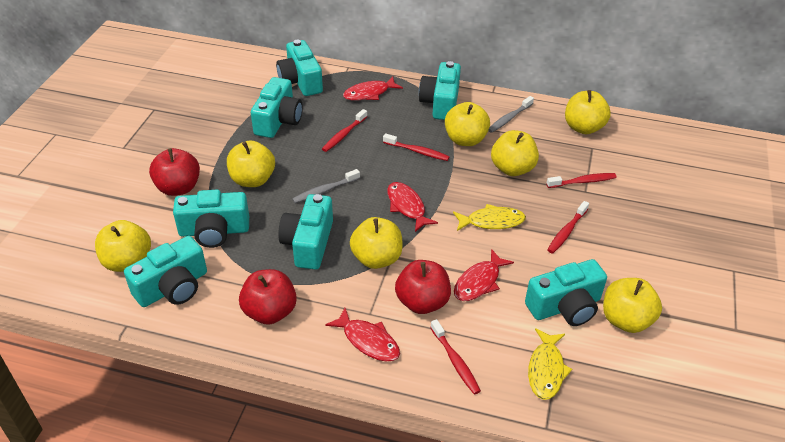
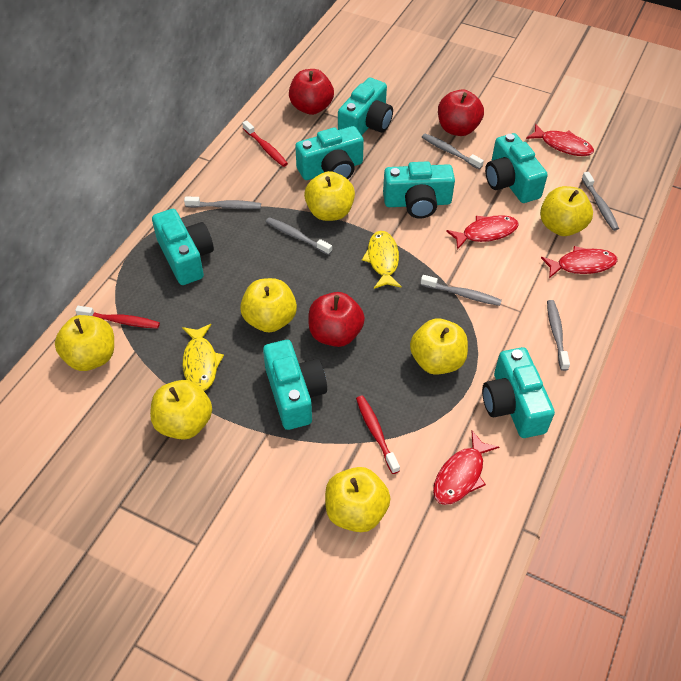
grey toothbrush: 2 -> 6
red toothbrush: 5 -> 3

